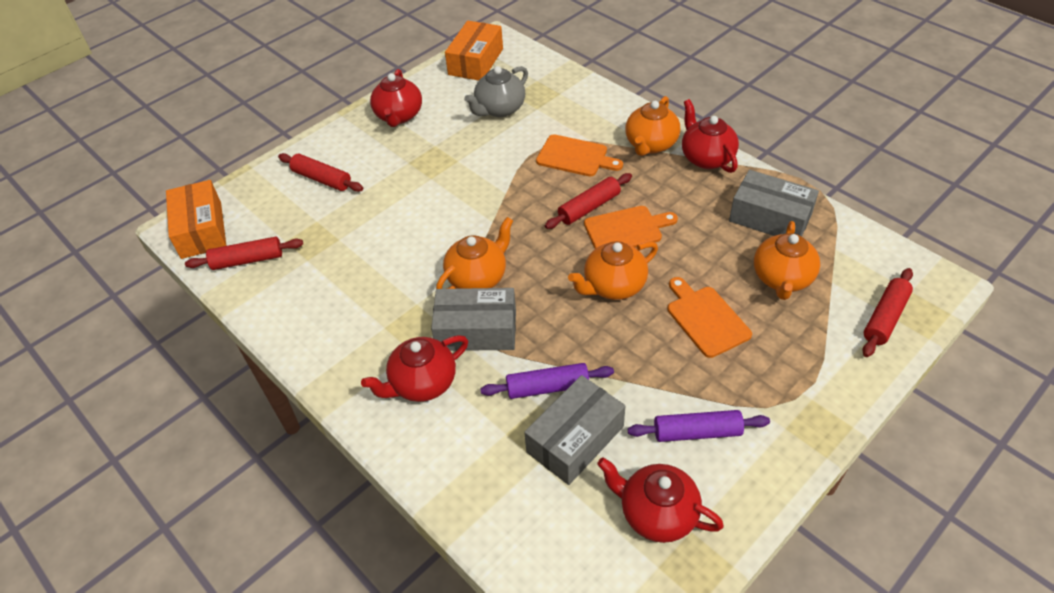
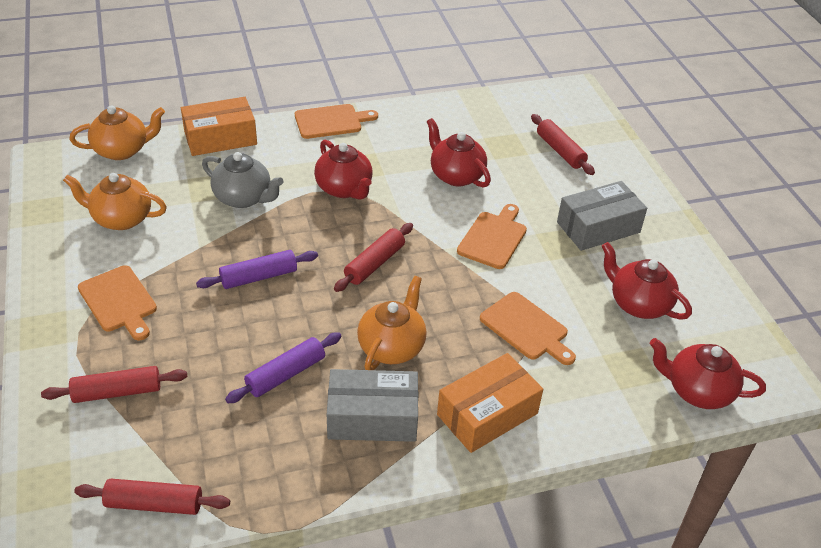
grey box: 3 -> 2
orange cutting board: 3 -> 4
orange teapot: 4 -> 3

